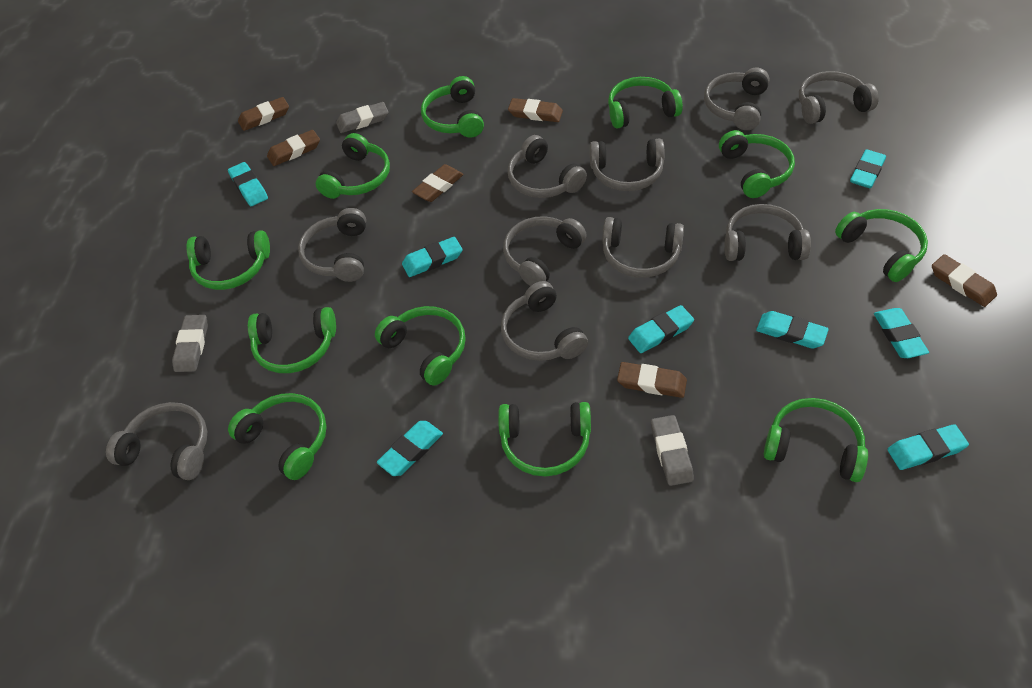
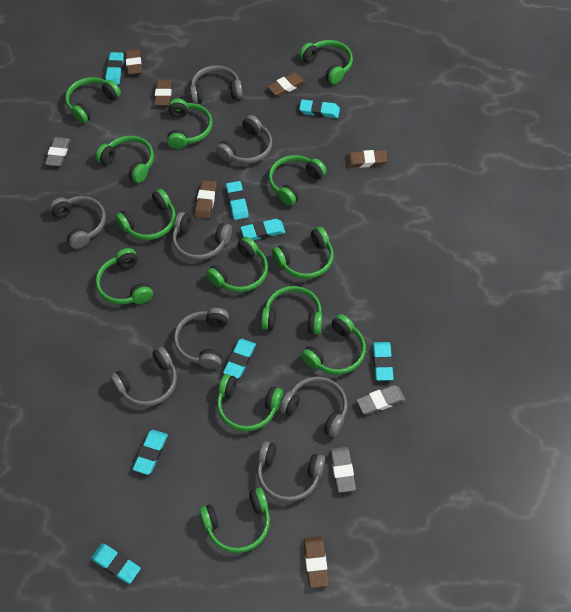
green headphones: 11 -> 13
grey headphones: 10 -> 8

